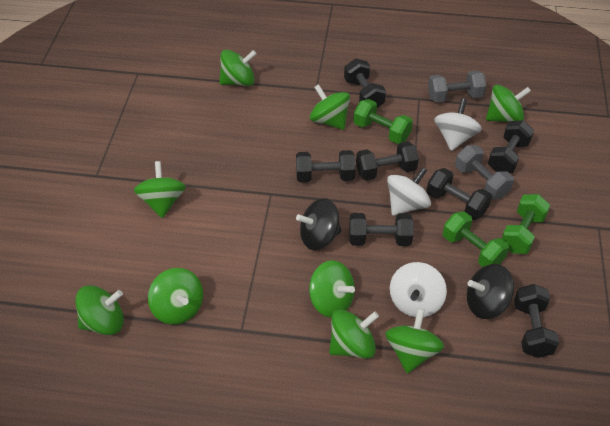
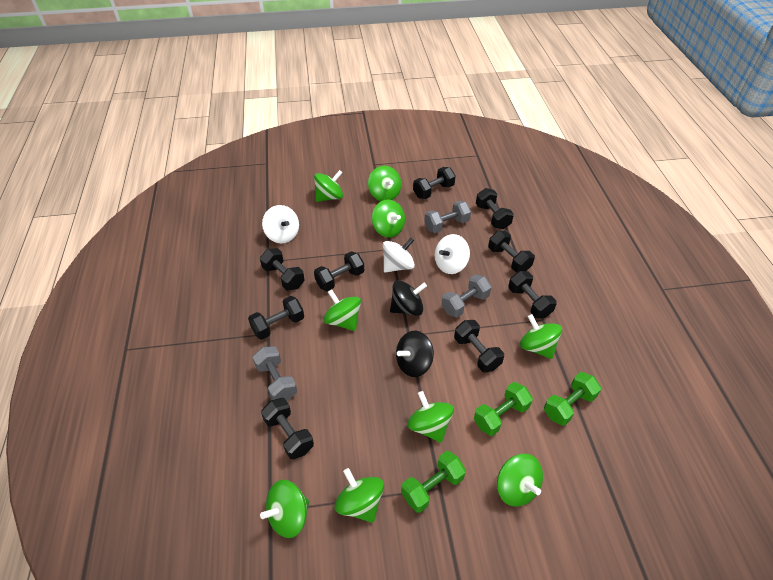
black dumbbell: 7 -> 9
grey dumbbell: 2 -> 3

